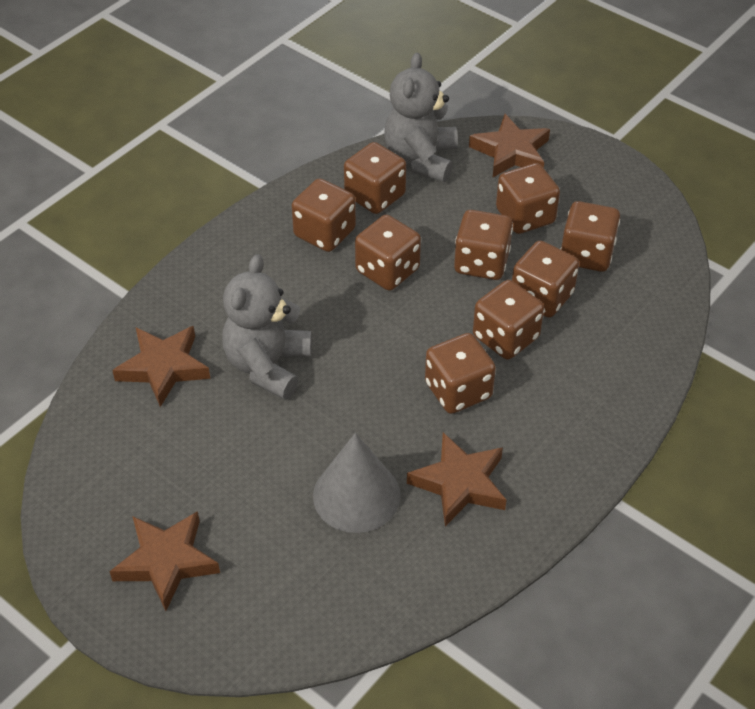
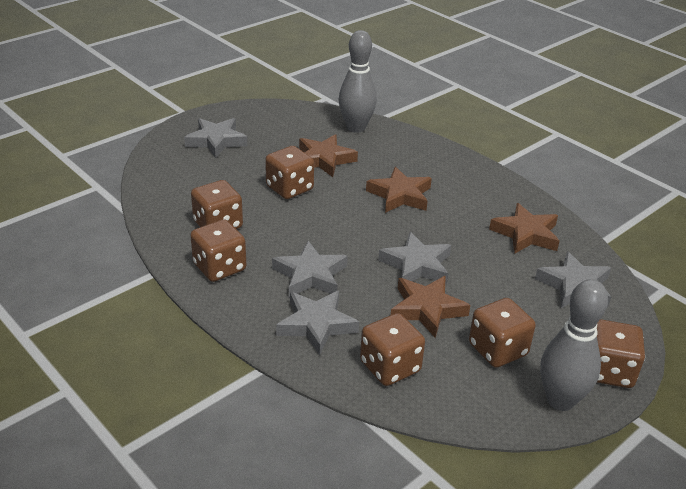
brown dice: 9 -> 6
grey bowling pin: 0 -> 2
grey cone: 1 -> 0
grey star: 0 -> 5
grey teddy bear: 2 -> 0

